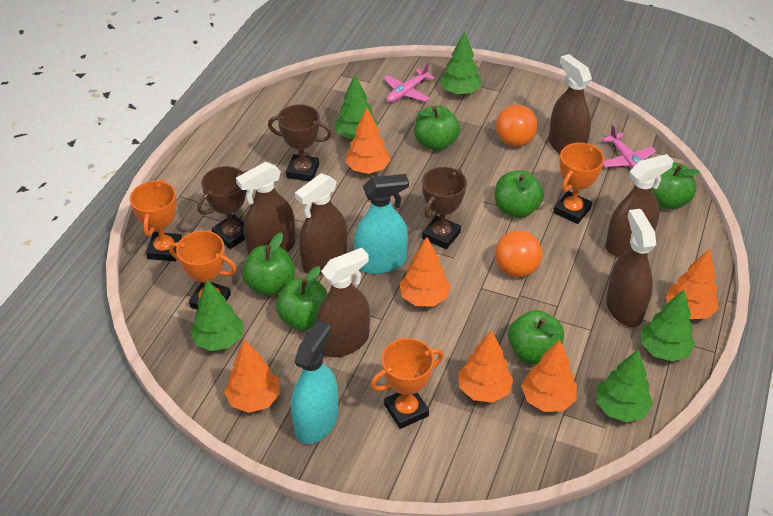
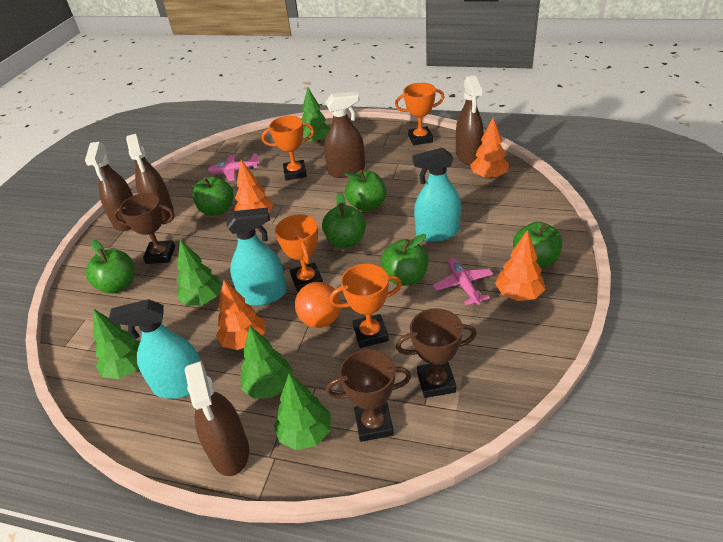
brown spray bottle: 6 -> 5
orange ball: 2 -> 1
orange tree: 6 -> 4
turquoise spray bottle: 2 -> 3

